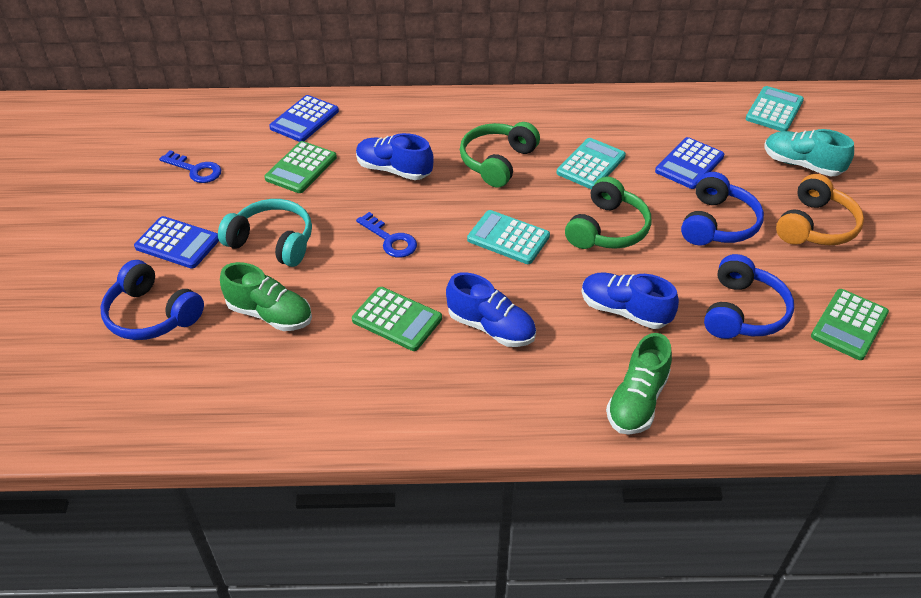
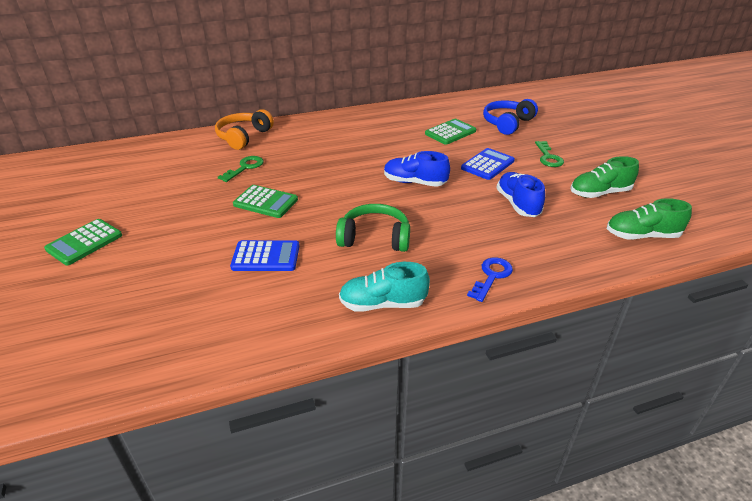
blue calculator: 3 -> 2
blue headphones: 3 -> 1
blue key: 2 -> 1
blue shoe: 3 -> 2
green headphones: 2 -> 1
green key: 0 -> 2
turquoise calculator: 3 -> 0
turquoise headphones: 1 -> 0

